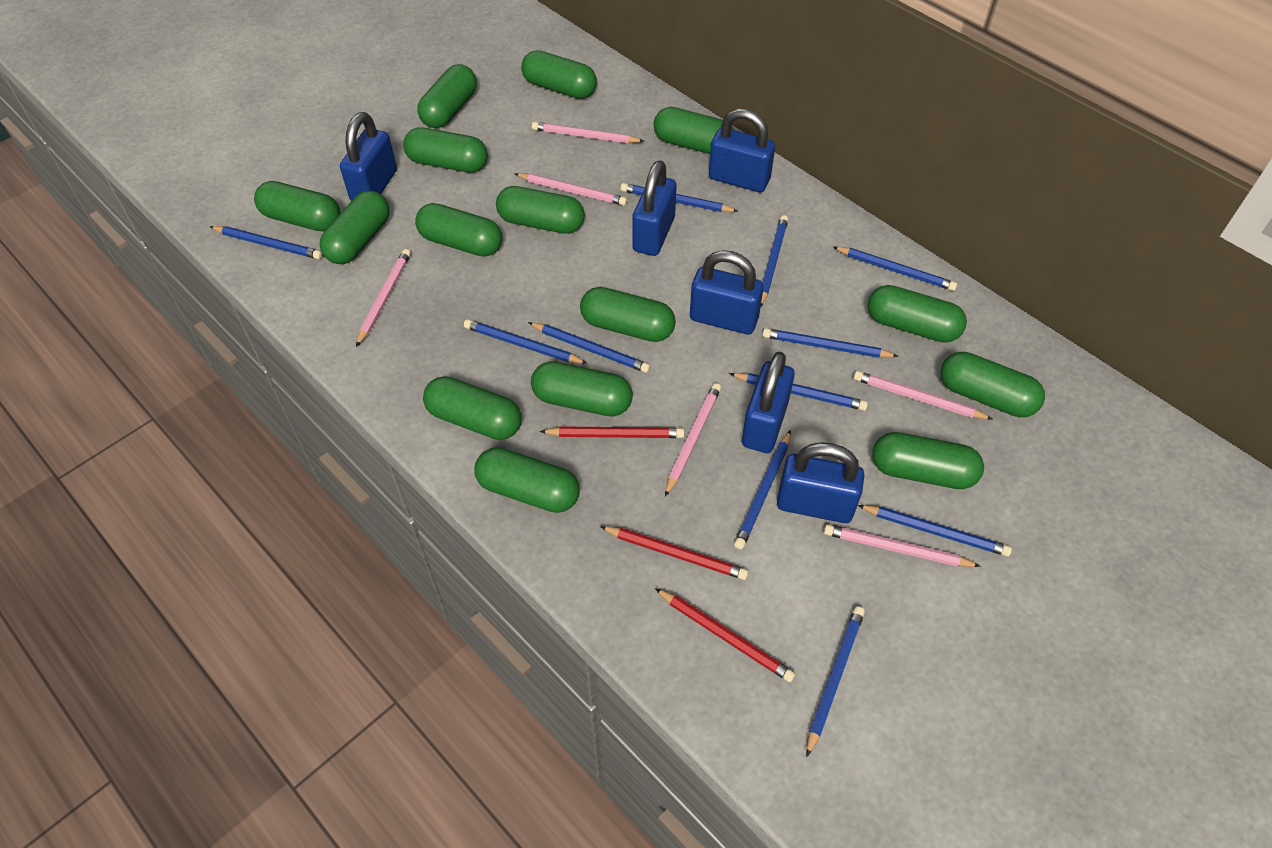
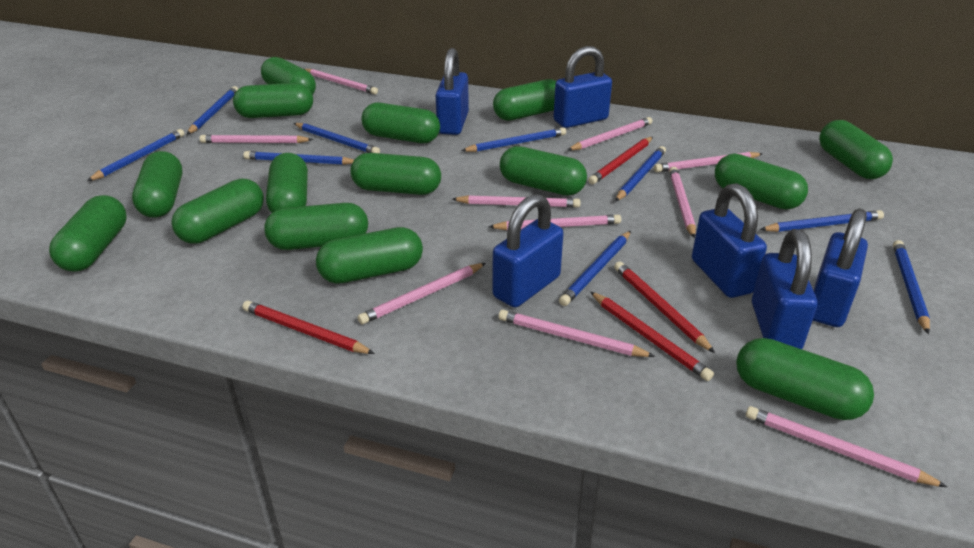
blue pencil: 11 -> 9
pink pencil: 6 -> 10
red pencil: 3 -> 4

